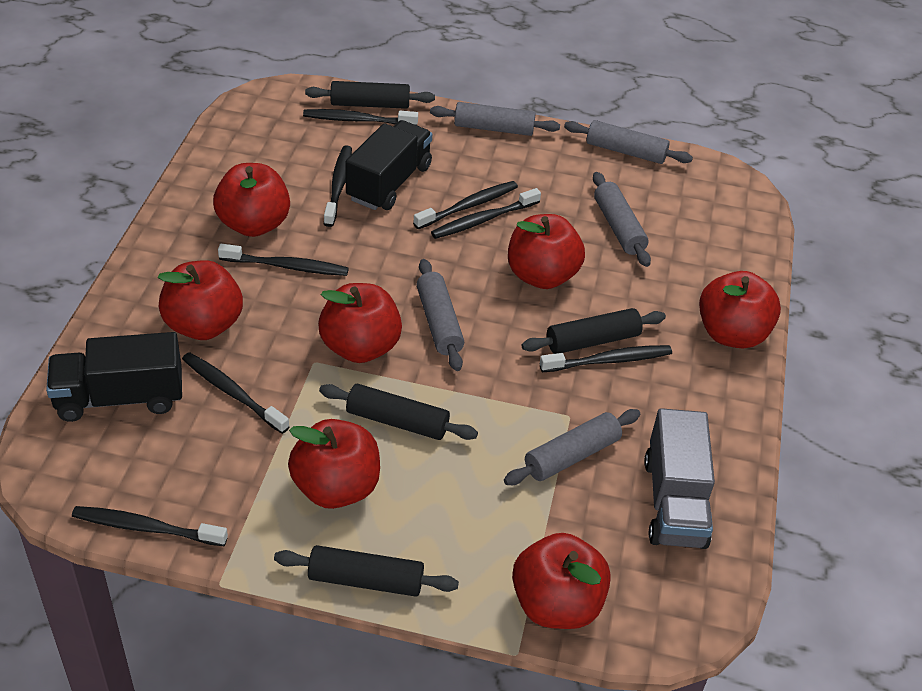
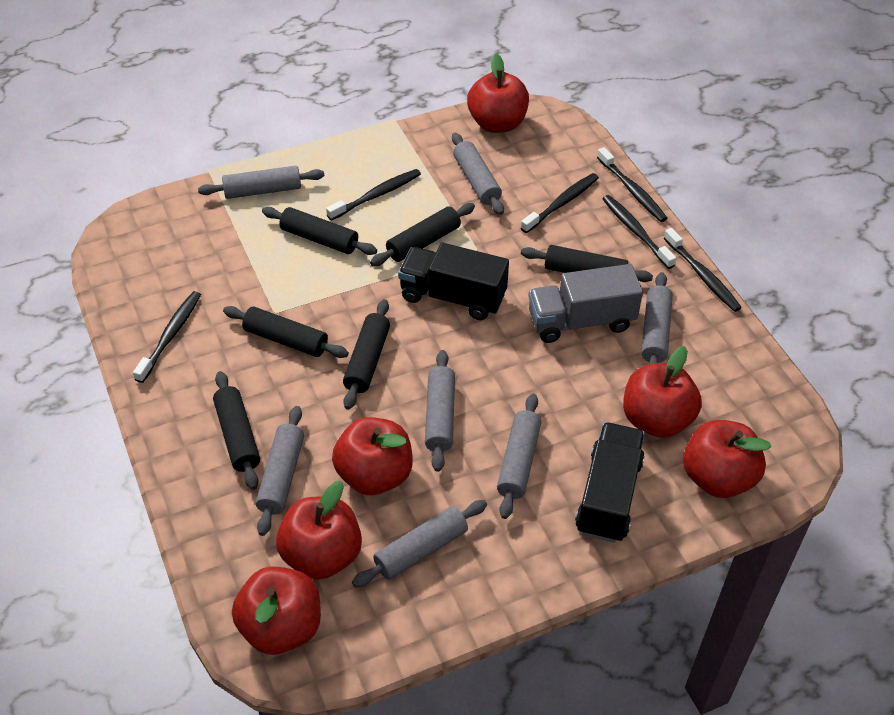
black rolling pin: 4 -> 6
black toothbrush: 8 -> 6
grey rolling pin: 5 -> 7
red apple: 7 -> 6

